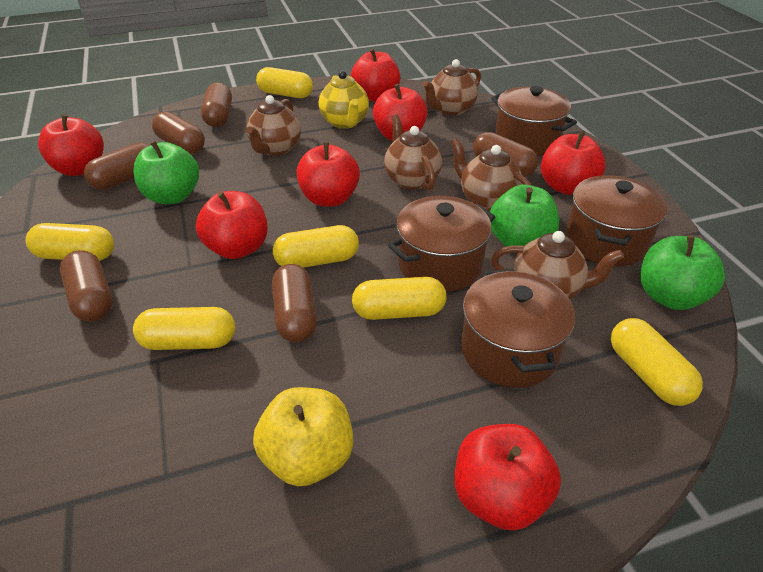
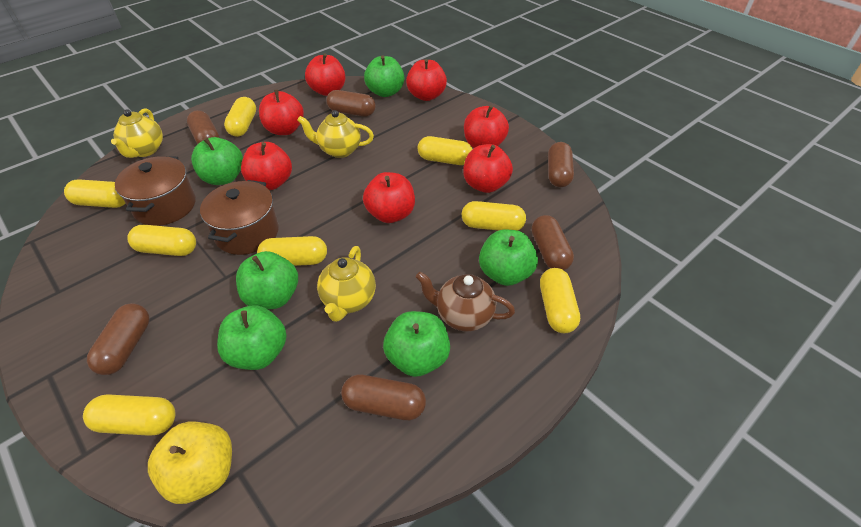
brown pot: 4 -> 2
brown teapot: 5 -> 1
green apple: 3 -> 6
yellow capsule: 6 -> 8
yellow teapot: 1 -> 3

